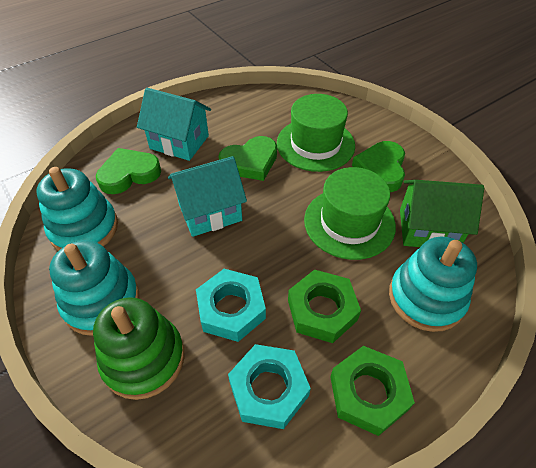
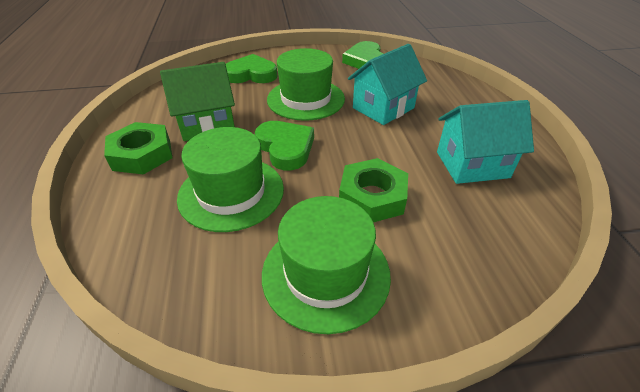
green hat: 2 -> 3
green stacking toy: 1 -> 0
turquoise nut: 2 -> 0
turquoise stacking toy: 3 -> 0

